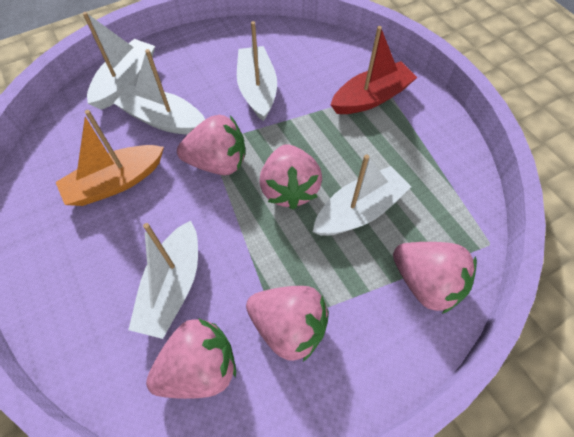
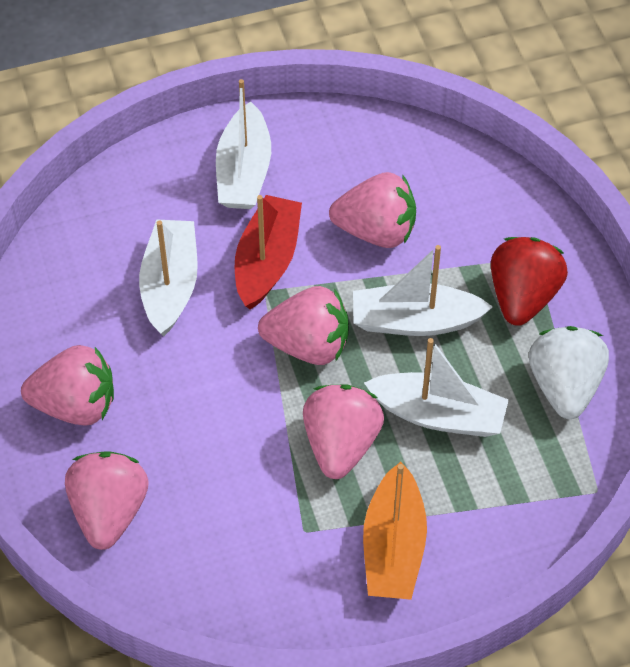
red strawberry: 0 -> 1
white boat: 5 -> 4
white strawberry: 0 -> 1

